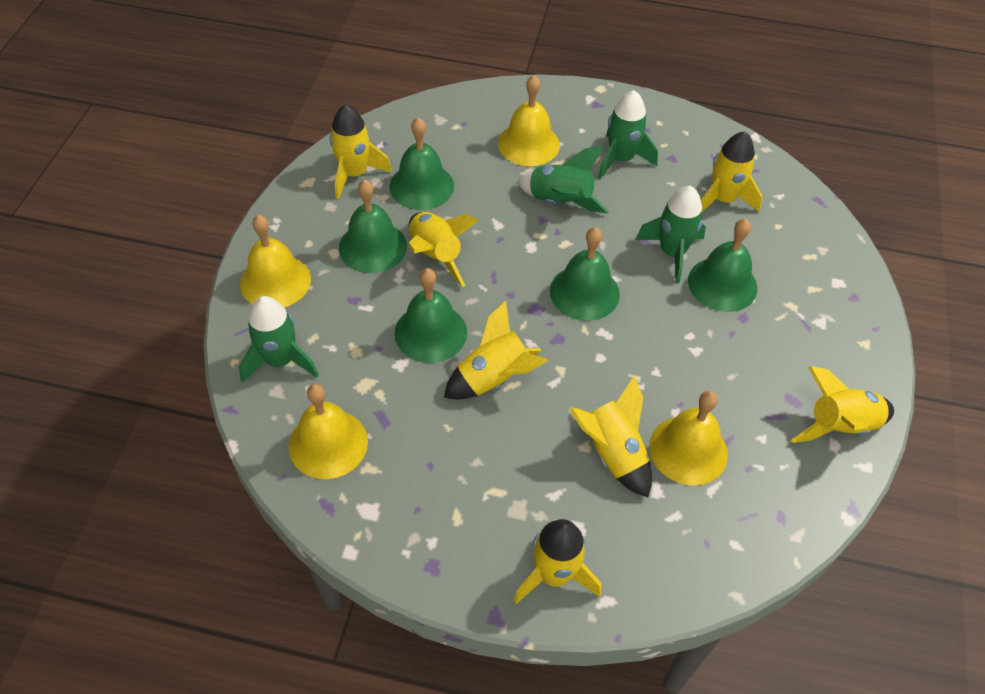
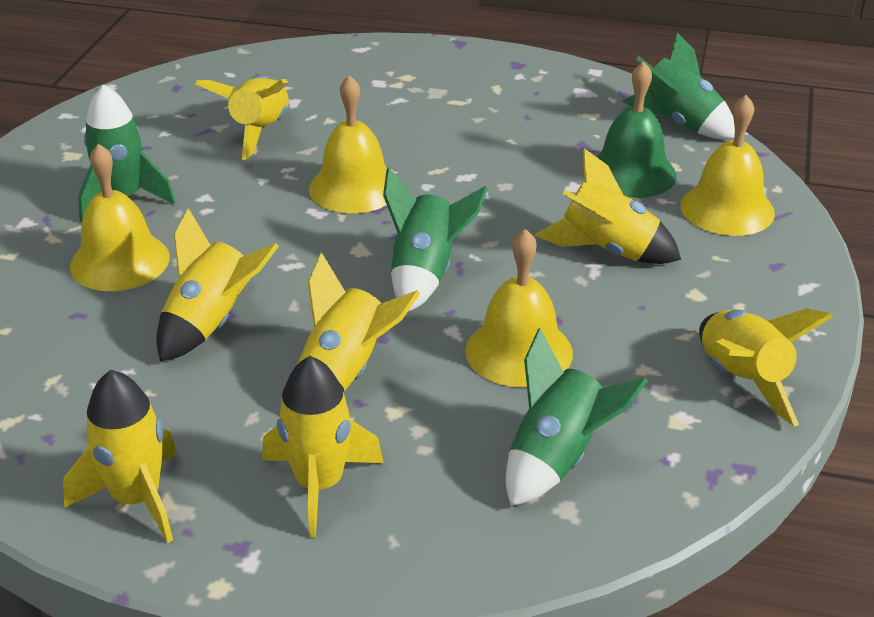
green bell: 5 -> 1

